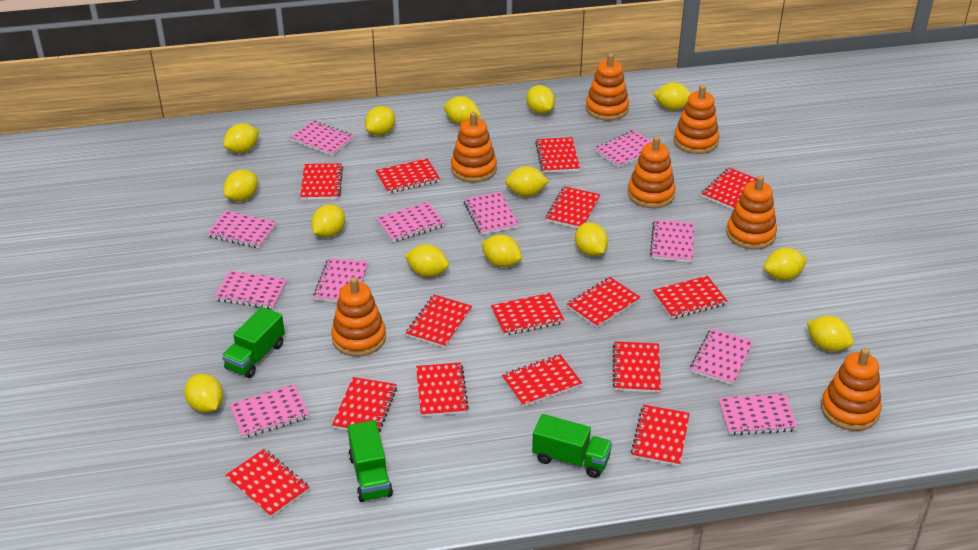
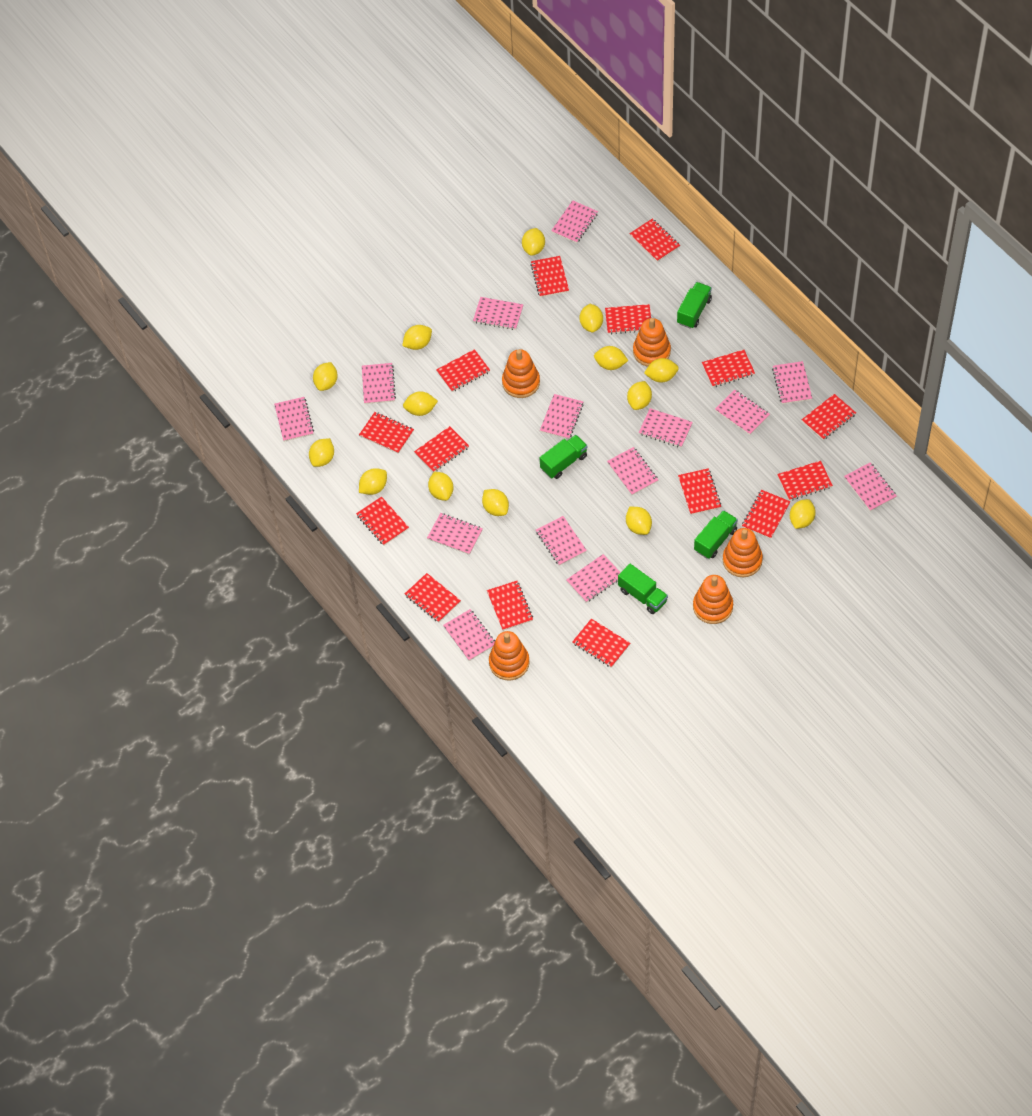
green truck: 3 -> 4
orange stacking toy: 7 -> 5
pink notebook: 11 -> 14

